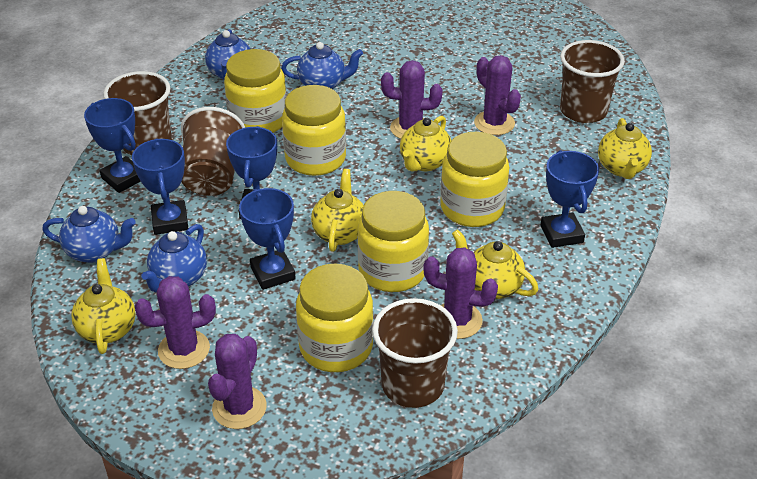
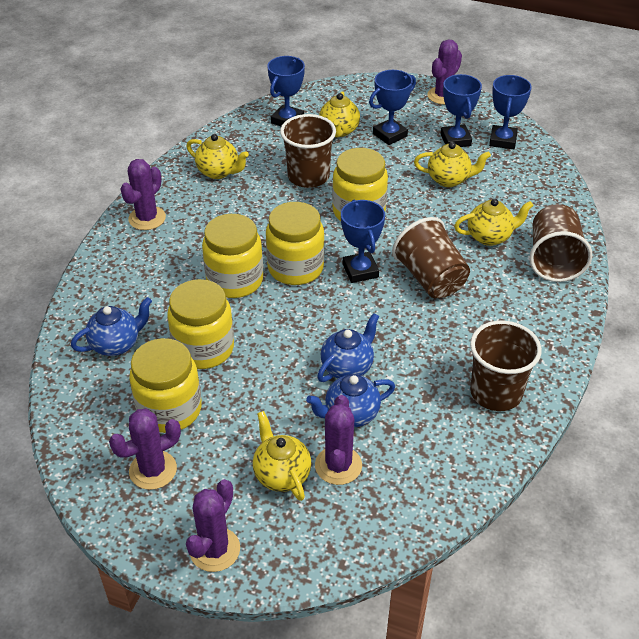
blue teapot: 4 -> 3

